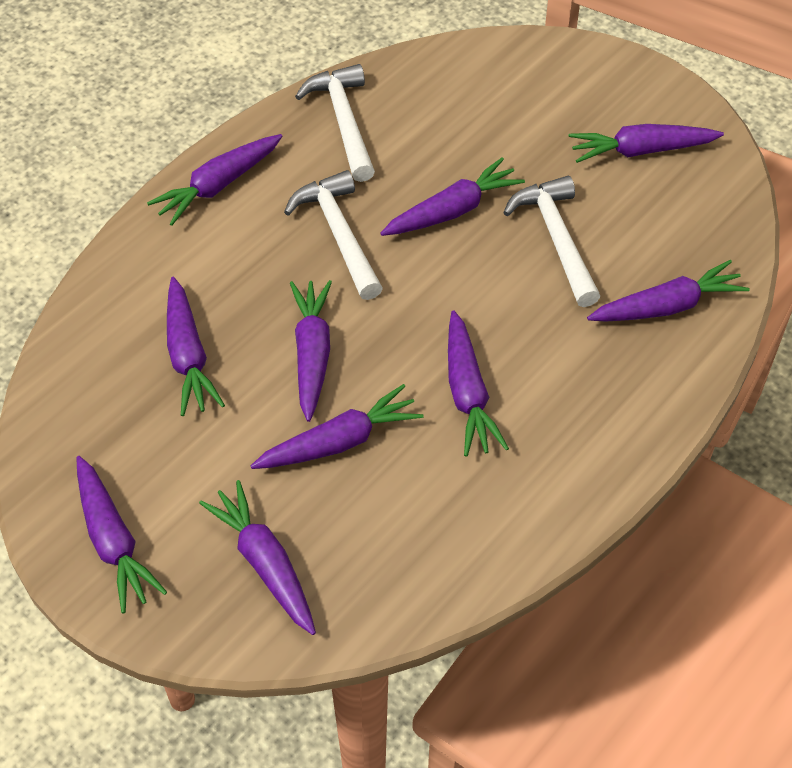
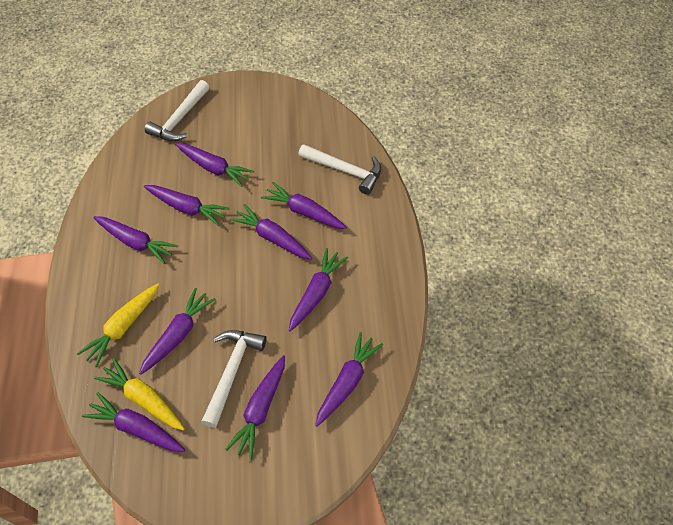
yellow carrot: 0 -> 2

